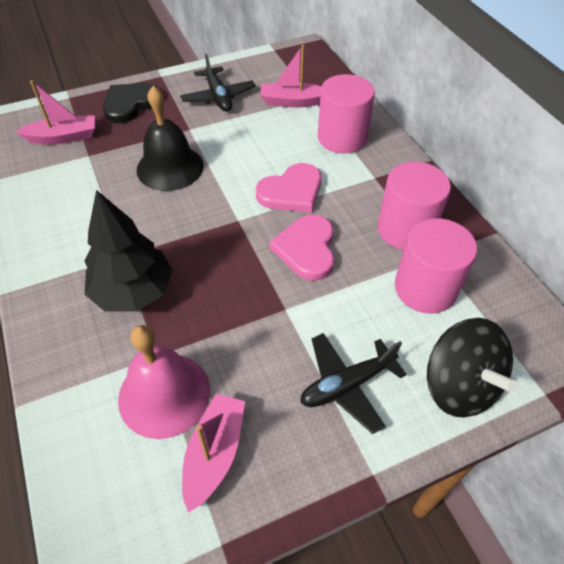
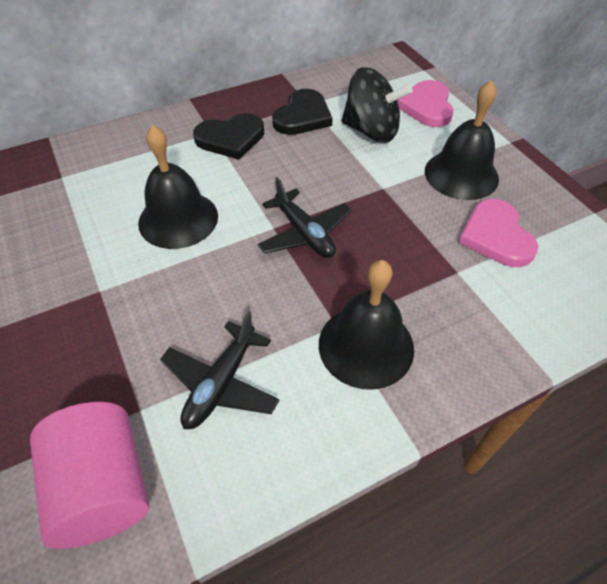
black bell: 1 -> 3
black heart: 1 -> 2
black tree: 1 -> 0
pink bell: 1 -> 0
pink boat: 3 -> 0
pink cylinder: 3 -> 1

